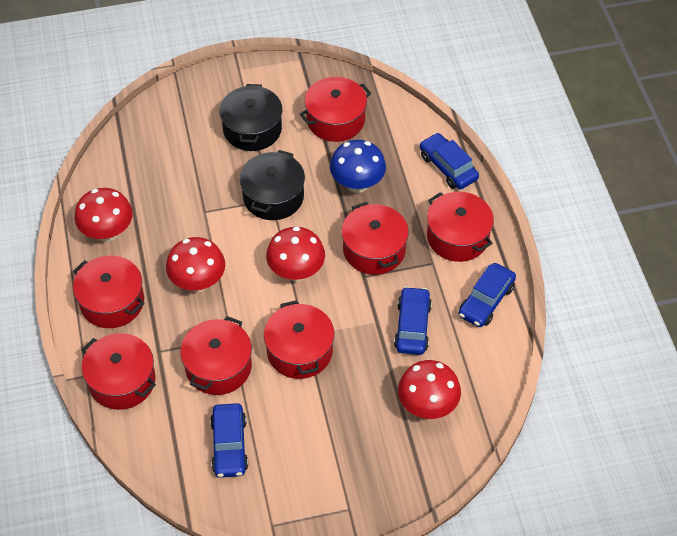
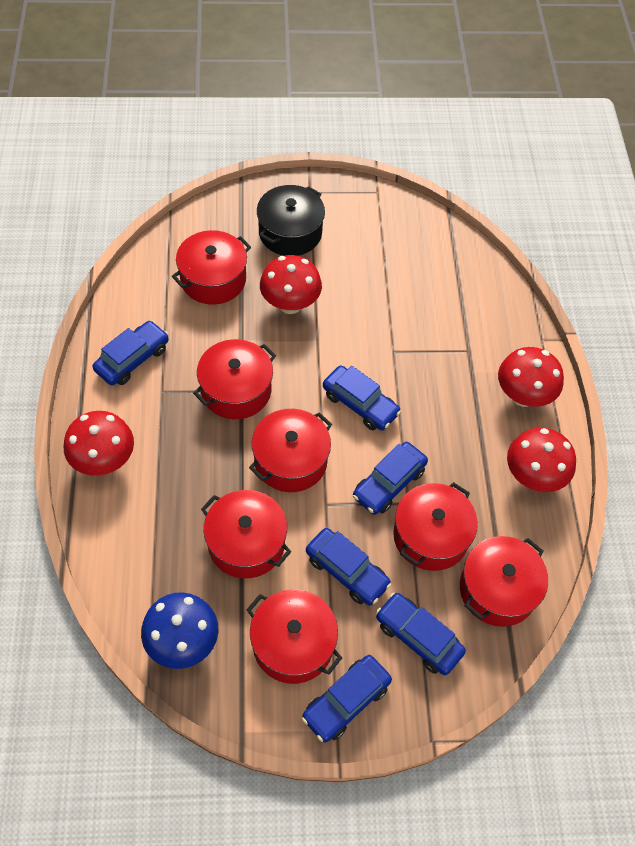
black pot: 2 -> 1
blue car: 4 -> 6

